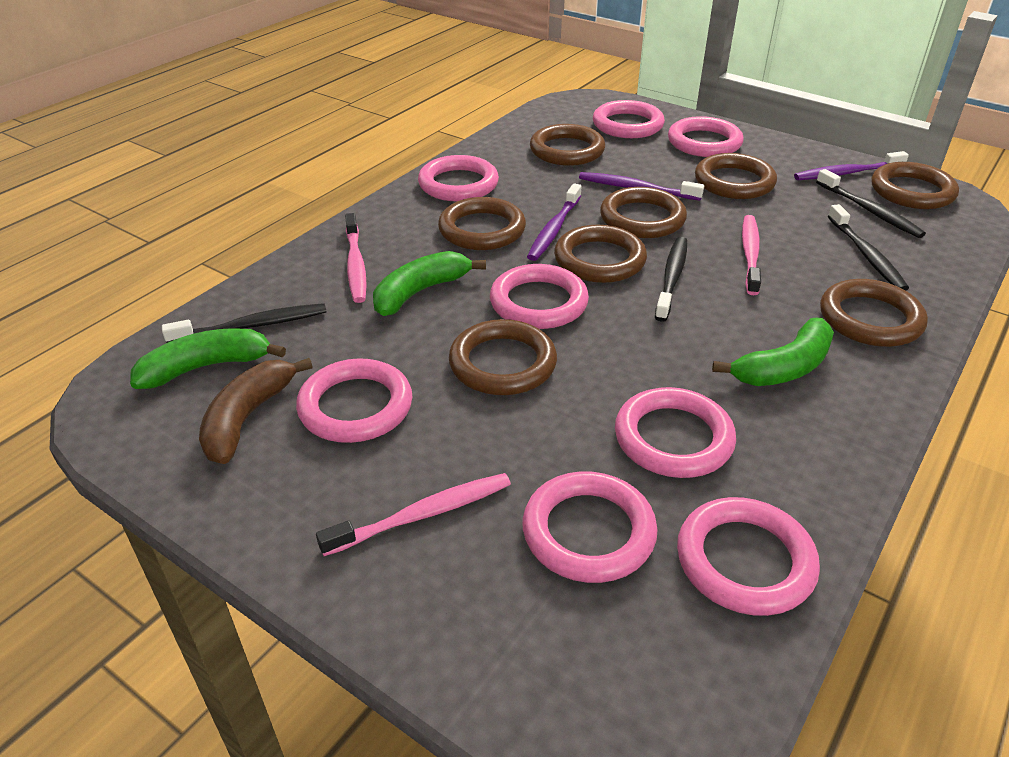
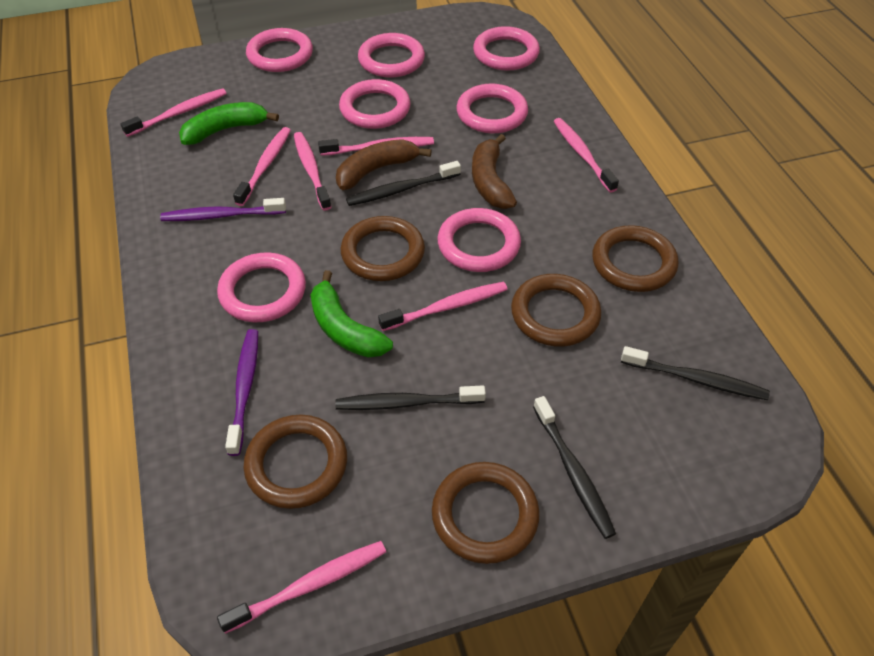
brown banana: 1 -> 2
brown ring: 8 -> 5
green banana: 3 -> 2
pink ring: 8 -> 7
pink toothbrush: 3 -> 7
purple toothbrush: 3 -> 2

